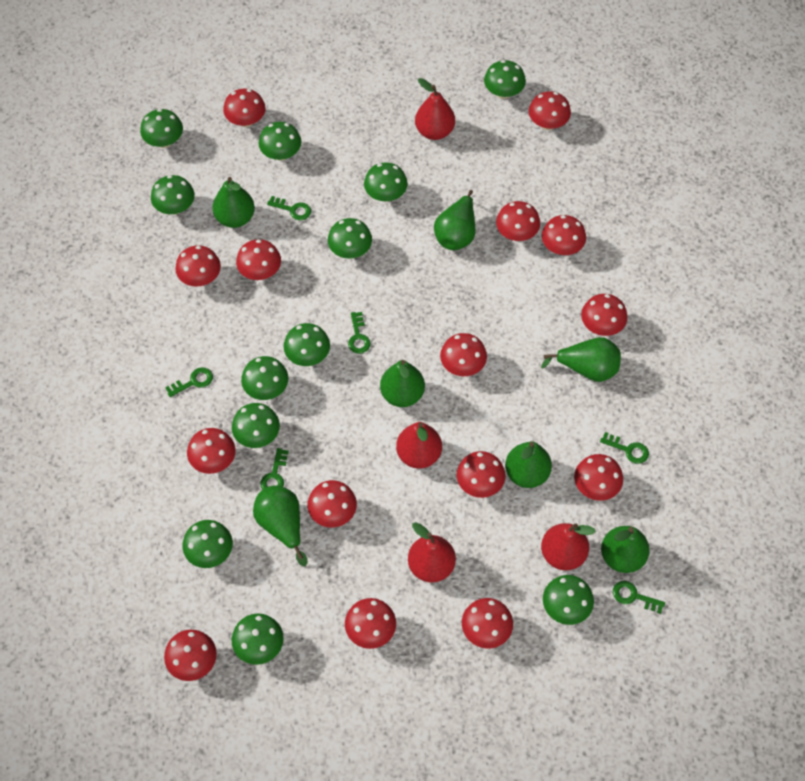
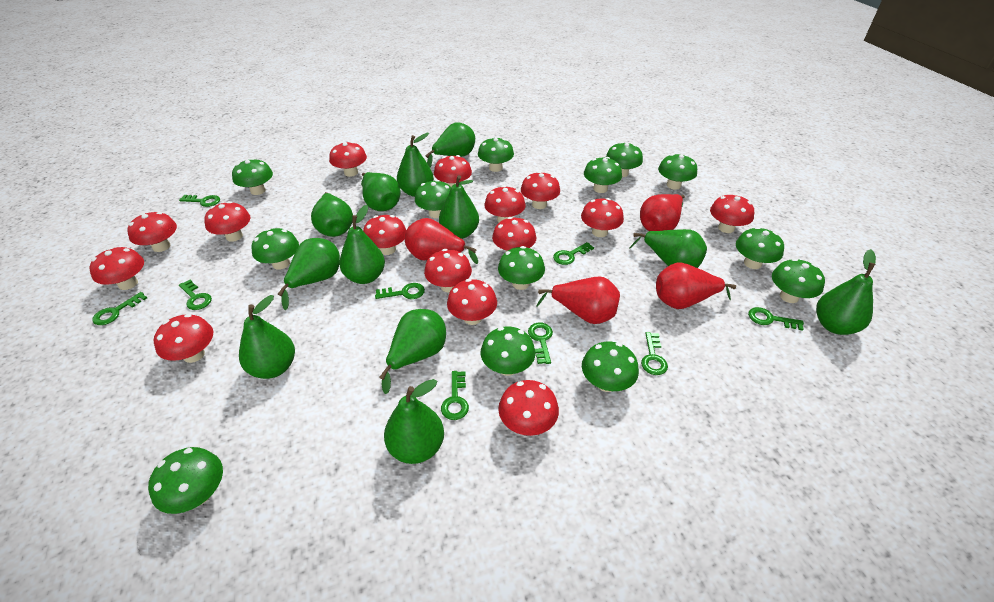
green key: 6 -> 9
green mushroom: 12 -> 13
green pear: 7 -> 12

